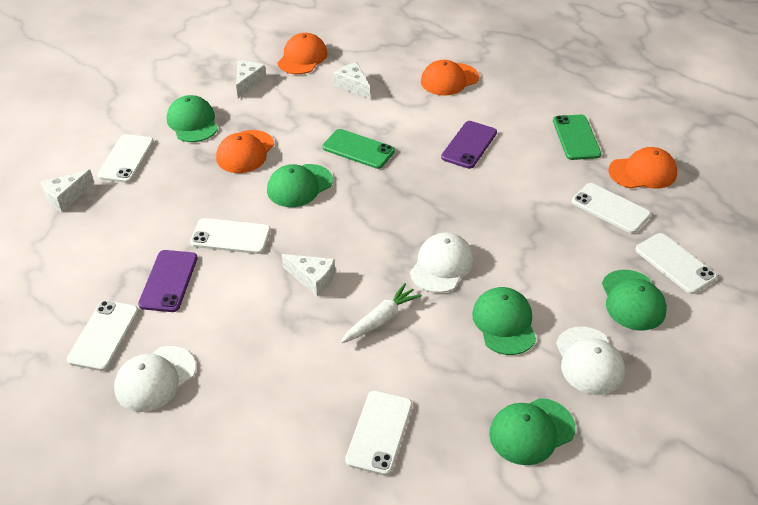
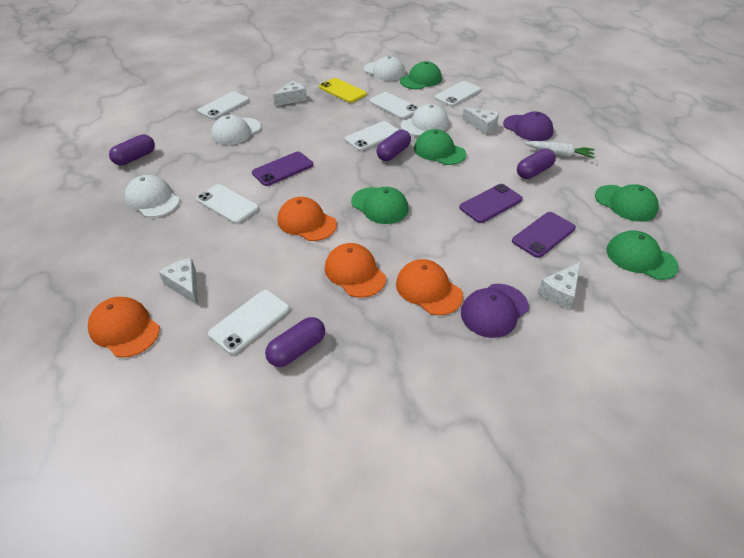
green phone: 2 -> 0
purple cap: 0 -> 2
purple capsule: 0 -> 4
purple phone: 2 -> 3
white cap: 3 -> 4
yellow phone: 0 -> 1

